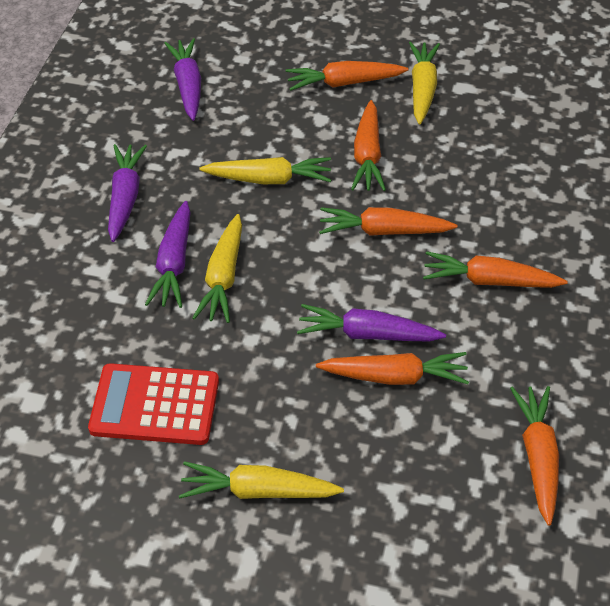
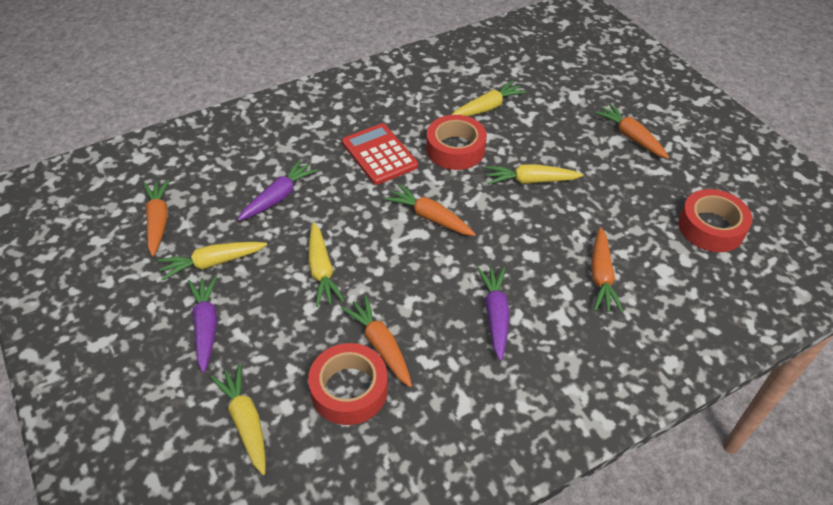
orange carrot: 6 -> 5
purple carrot: 4 -> 3
red tape: 0 -> 3
yellow carrot: 4 -> 5

